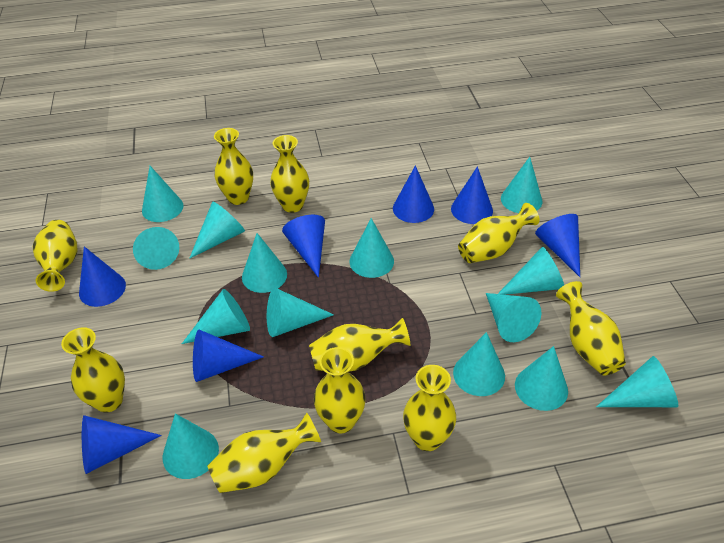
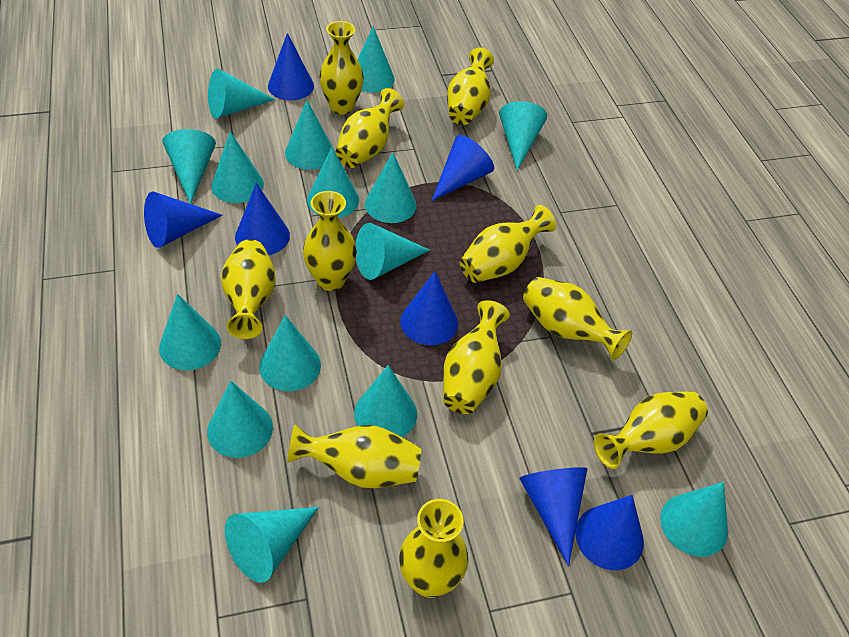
turquoise cone: 14 -> 15
yellow vase: 10 -> 11

